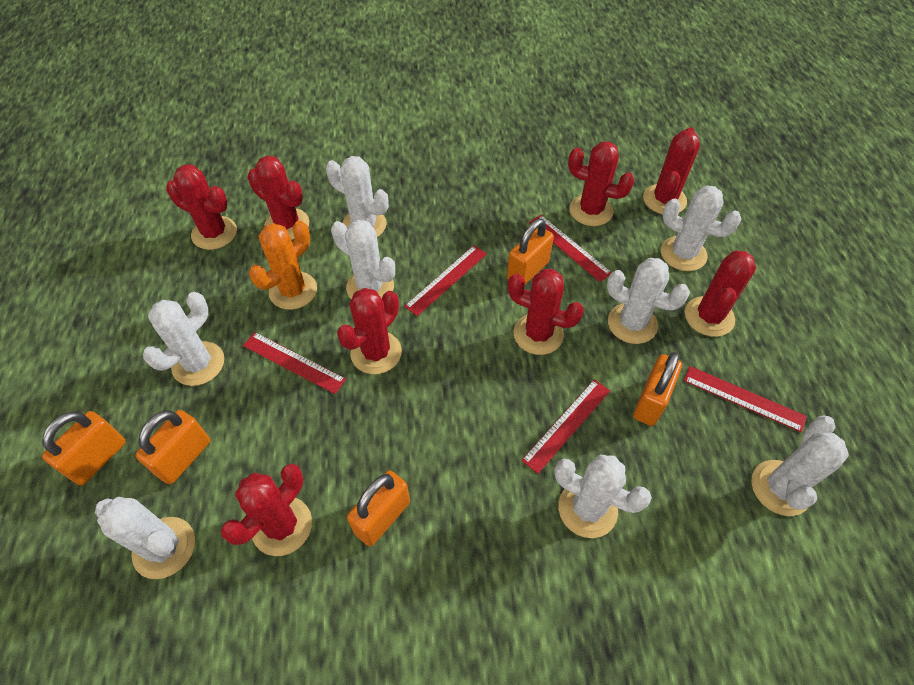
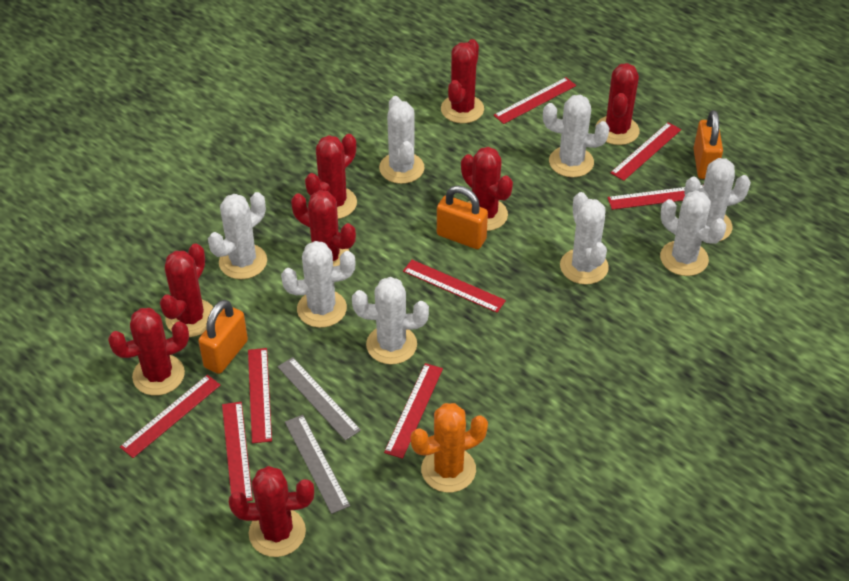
grey ruler: 0 -> 2
orange padlock: 5 -> 3
red ruler: 5 -> 8

